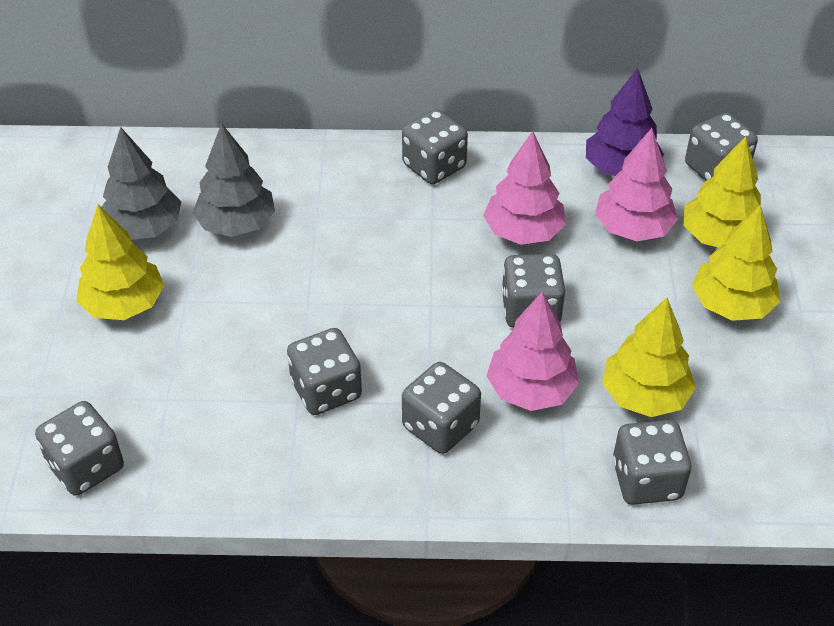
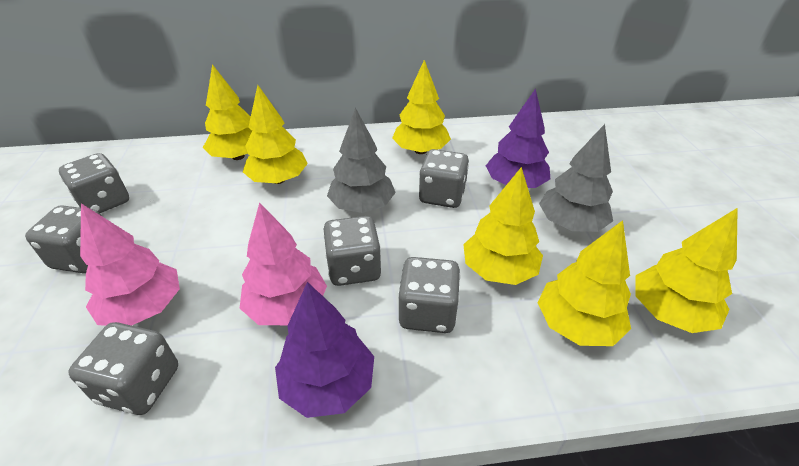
grey dice: 7 -> 6
pink tree: 3 -> 2
purple tree: 1 -> 2
yellow tree: 4 -> 6

